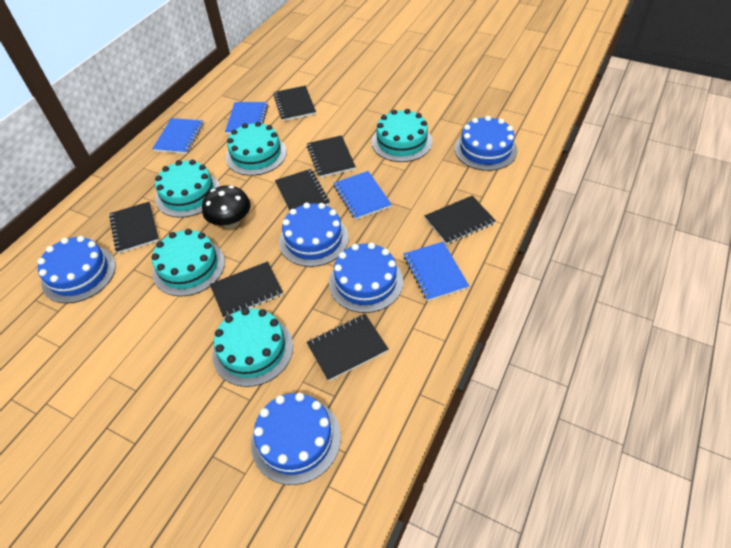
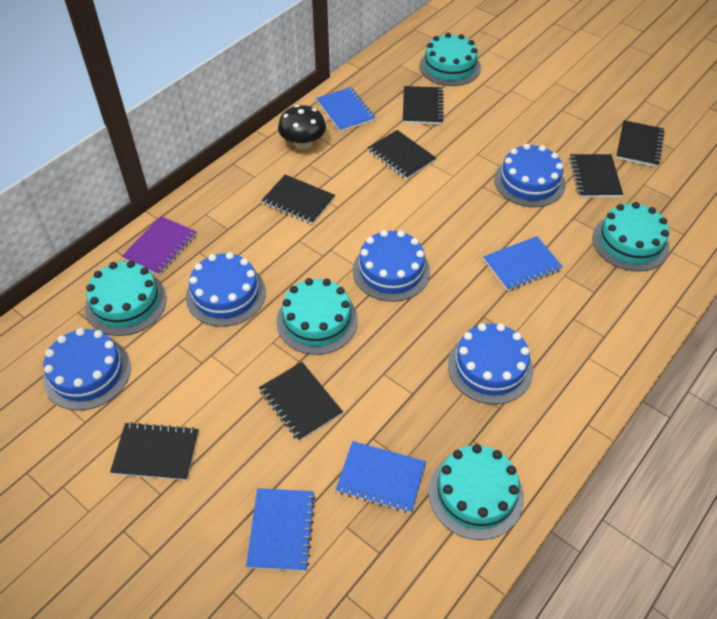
purple notebook: 0 -> 1

